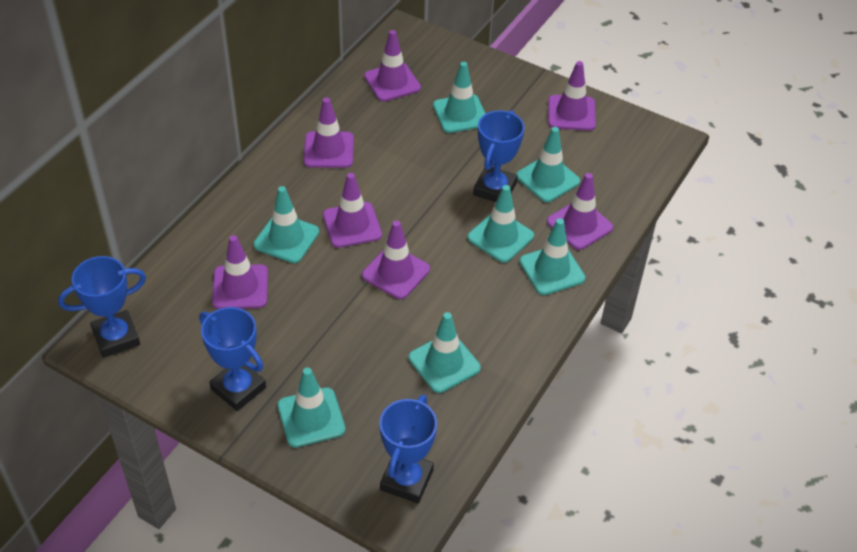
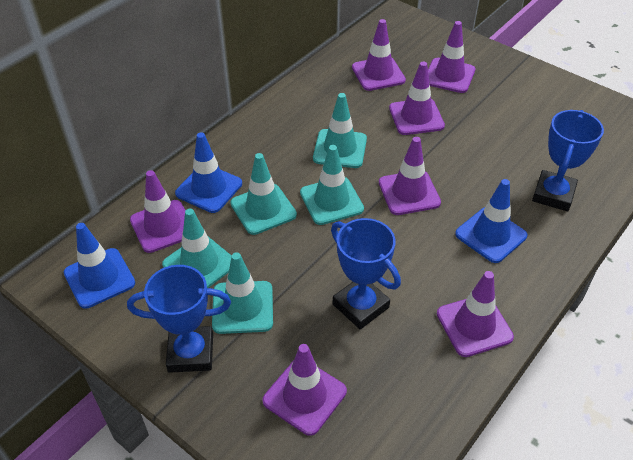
blue traffic cone: 0 -> 3
blue trophy: 4 -> 3
turquoise traffic cone: 7 -> 5

